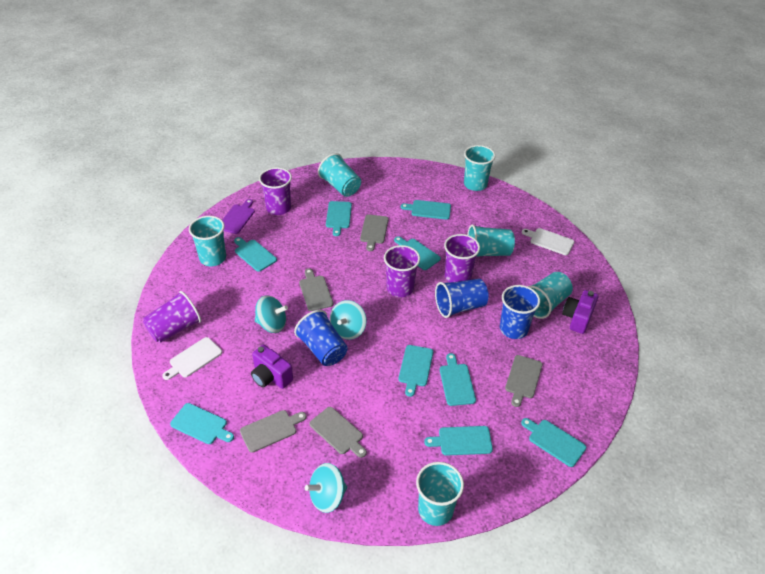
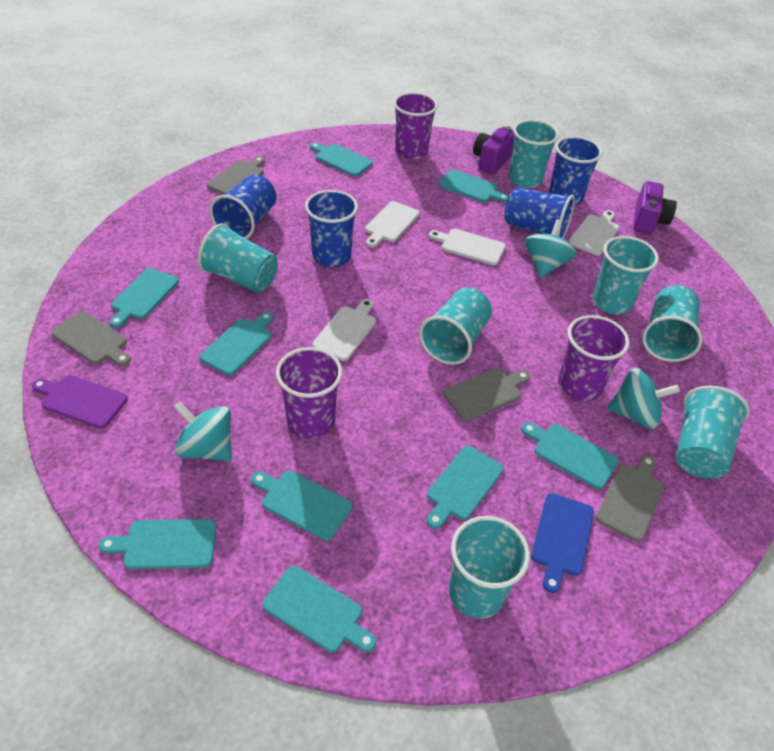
blue cup: 3 -> 4
blue cutting board: 0 -> 1
grey cutting board: 5 -> 4
purple cup: 4 -> 3
turquoise cup: 6 -> 7
white cutting board: 2 -> 4

